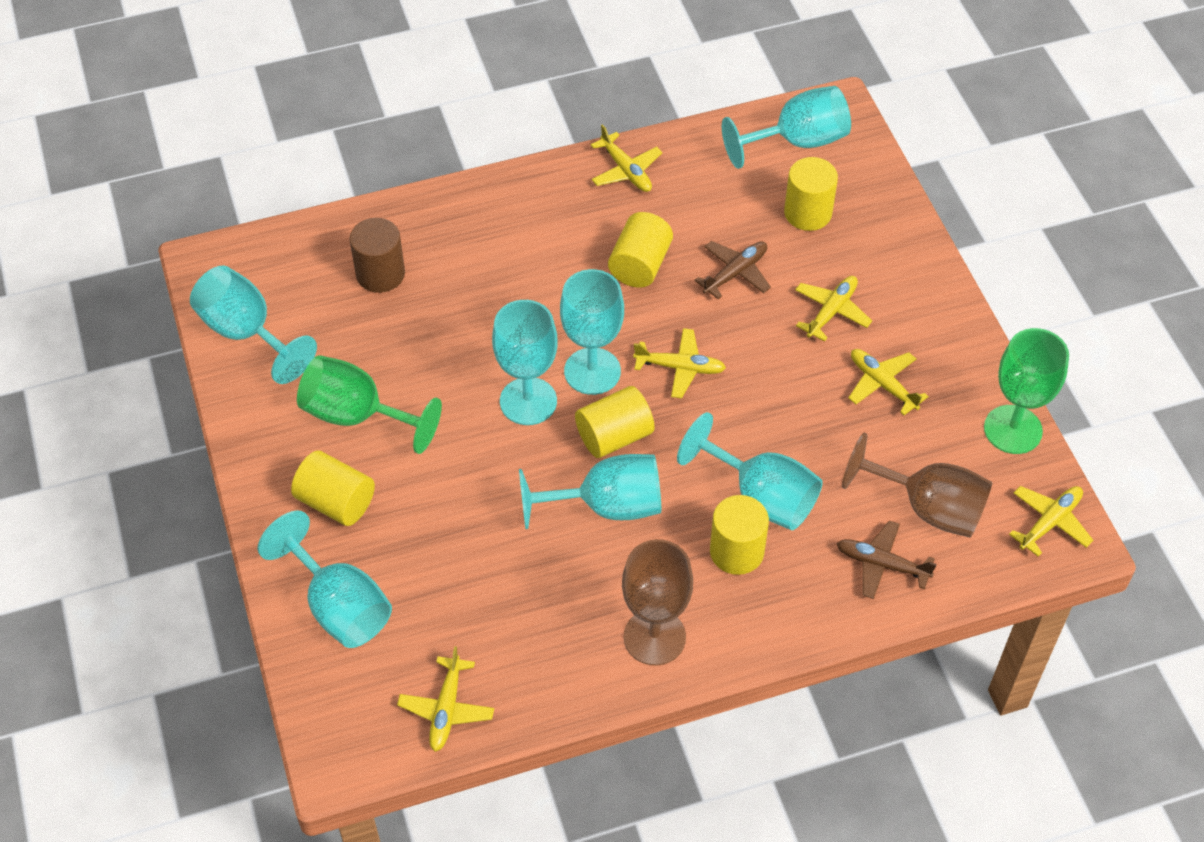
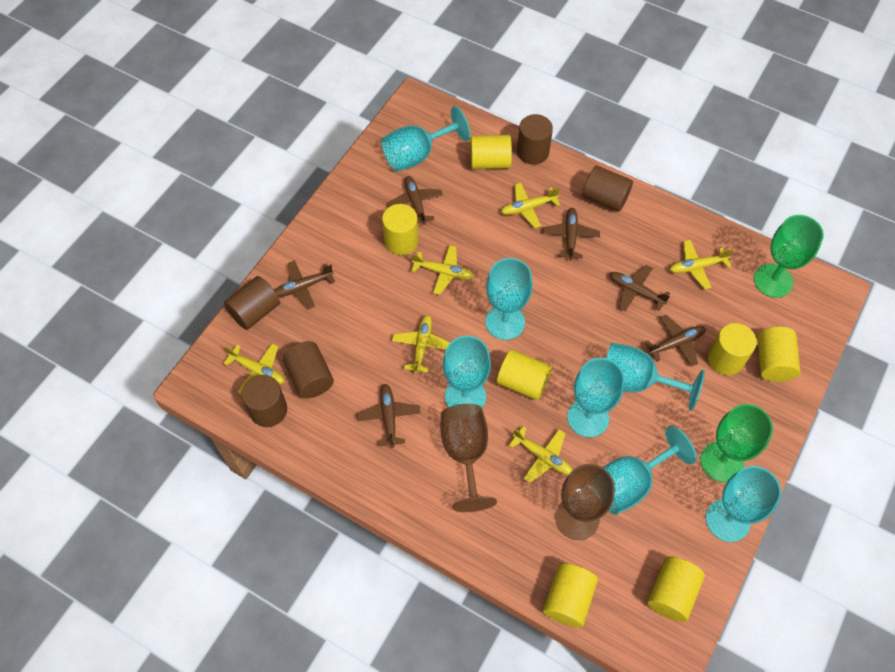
brown cylinder: 1 -> 5
brown plane: 2 -> 6
yellow cylinder: 5 -> 7

